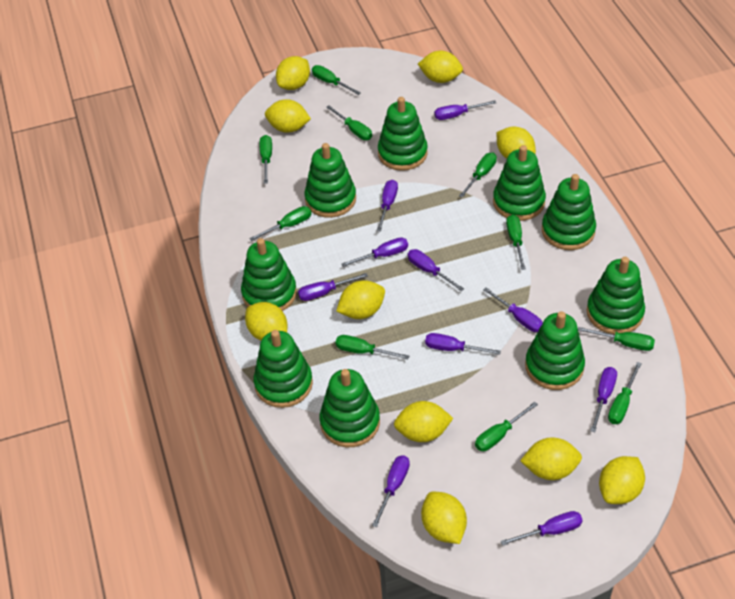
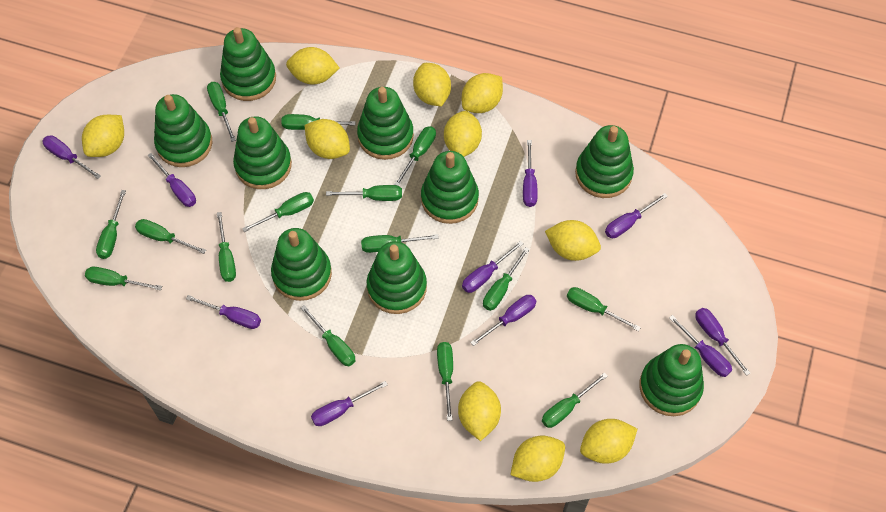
green screwdriver: 10 -> 15

